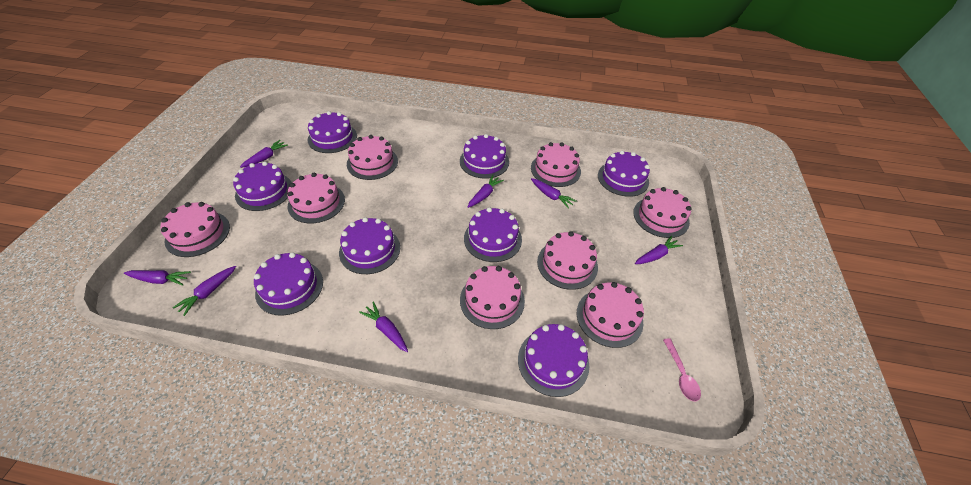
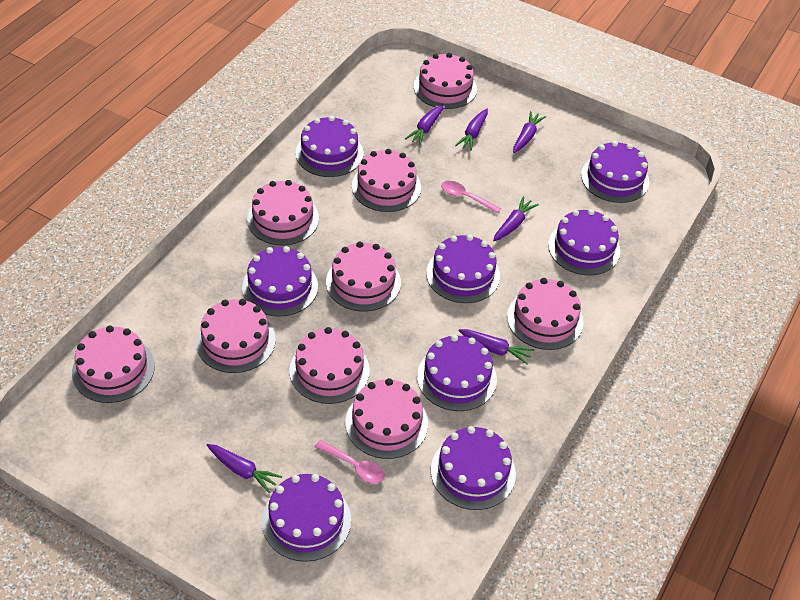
pink cake: 8 -> 9
pink spoon: 1 -> 2
purple carrot: 7 -> 6

